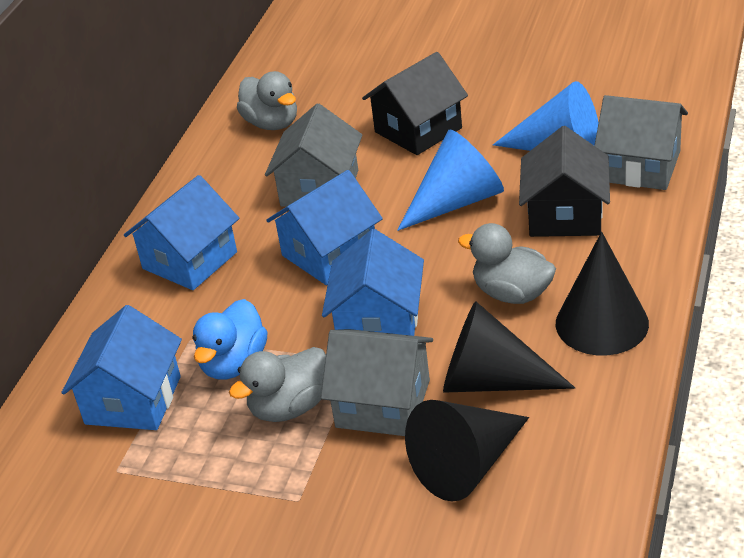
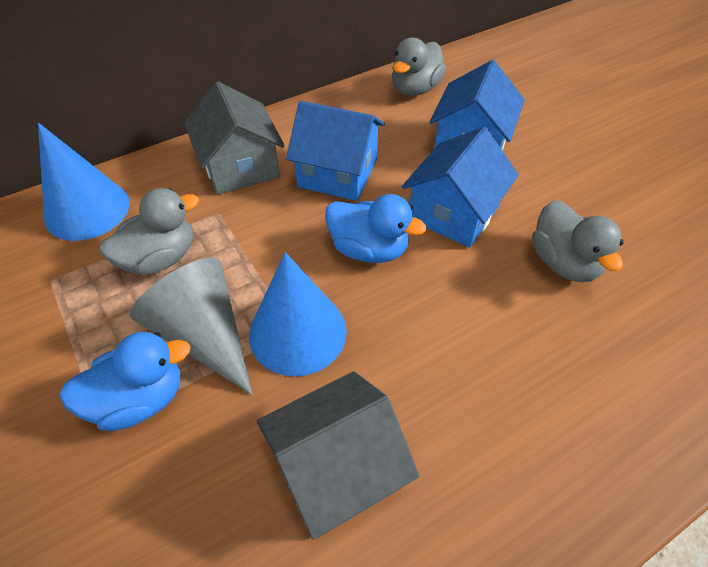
black cone: 3 -> 0
black house: 2 -> 0
blue duck: 1 -> 2
blue house: 4 -> 3
grey cone: 0 -> 1
grey house: 3 -> 2

